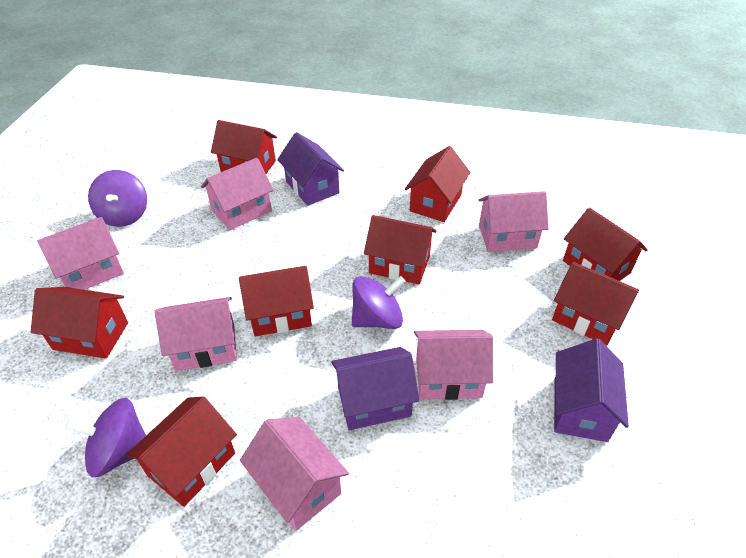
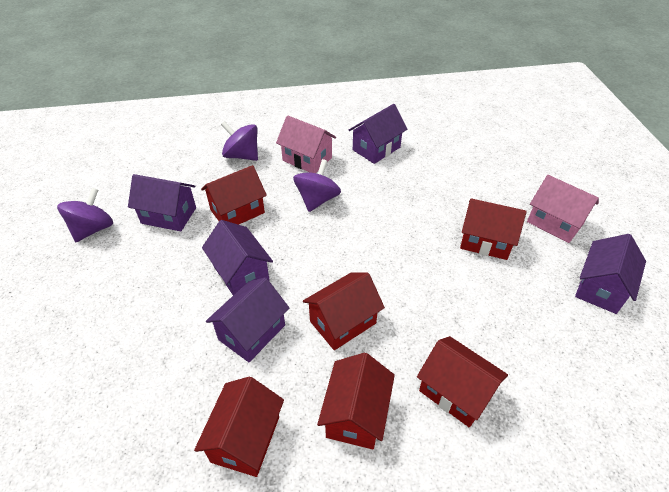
pink house: 6 -> 2
purple house: 3 -> 5
red house: 8 -> 6

